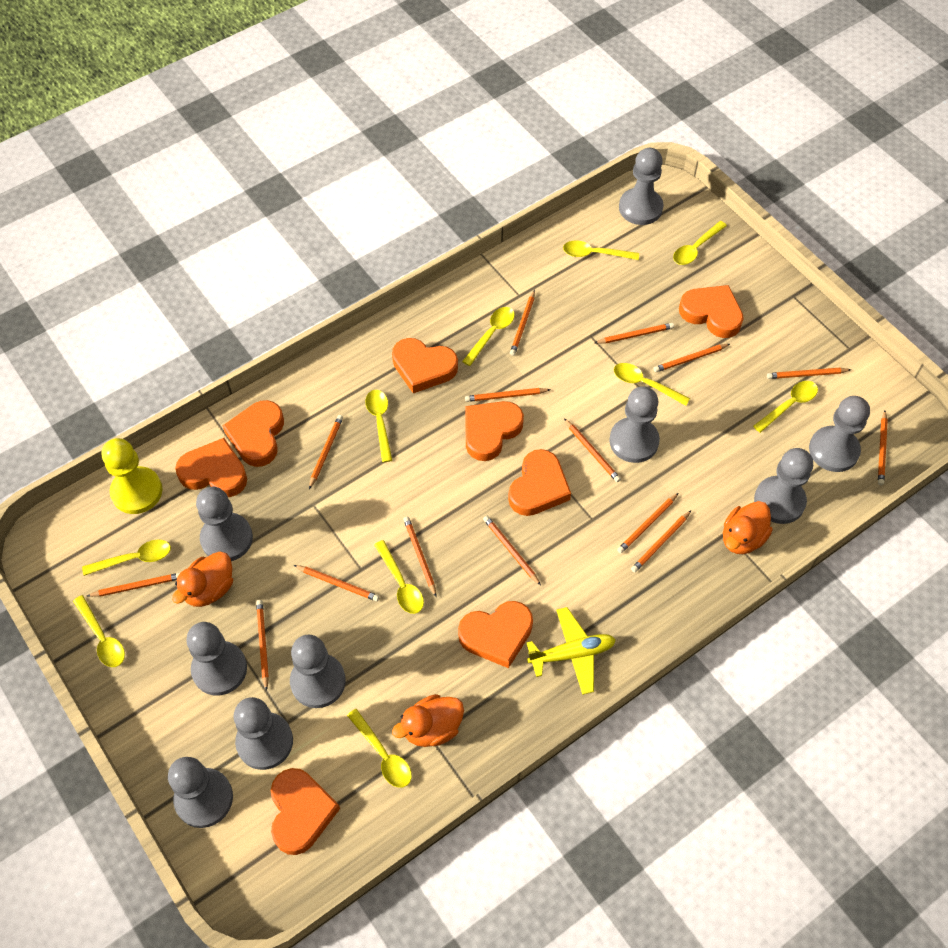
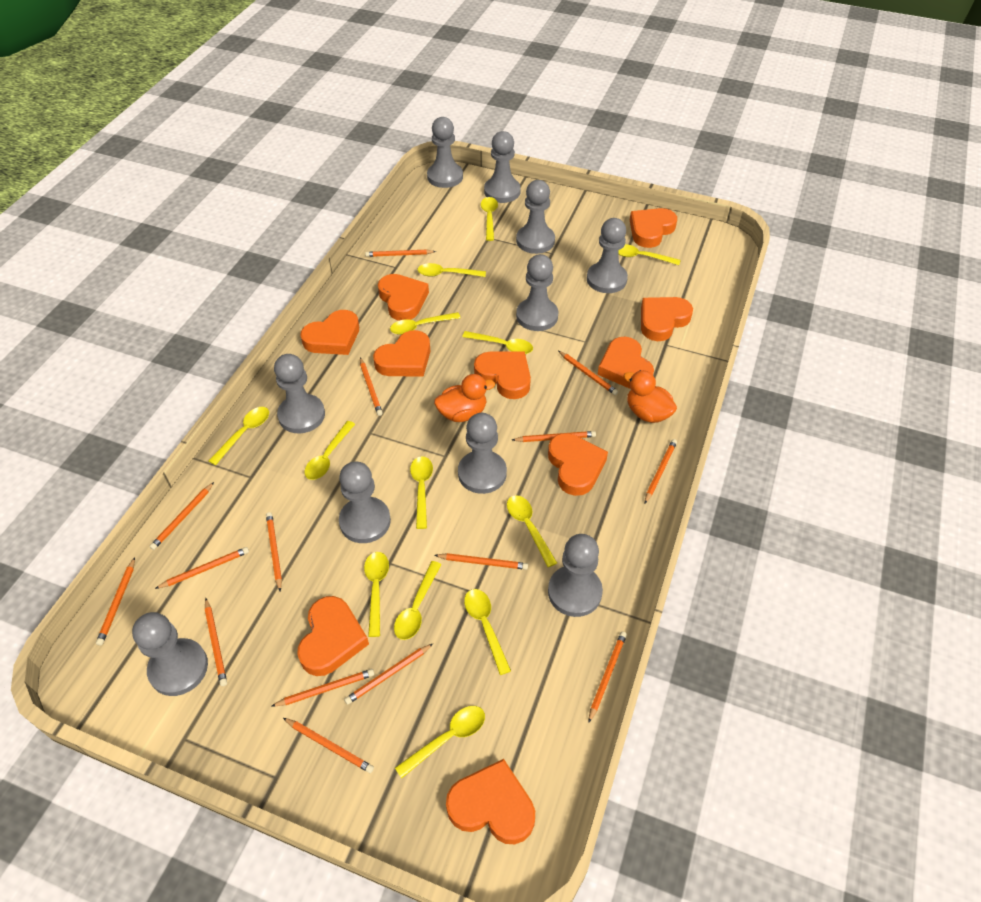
grey pawn: 9 -> 10
orange duck: 3 -> 2
orange heart: 8 -> 10
yellow pawn: 1 -> 0
yellow plane: 1 -> 0
yellow spoon: 10 -> 13

